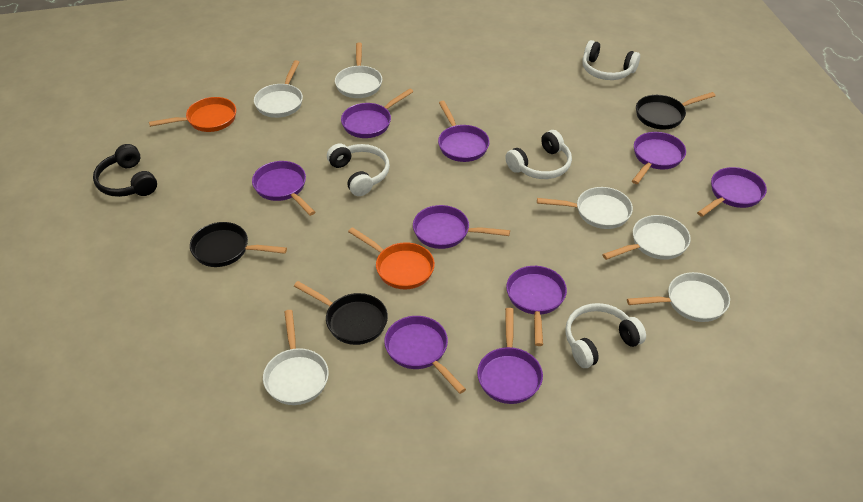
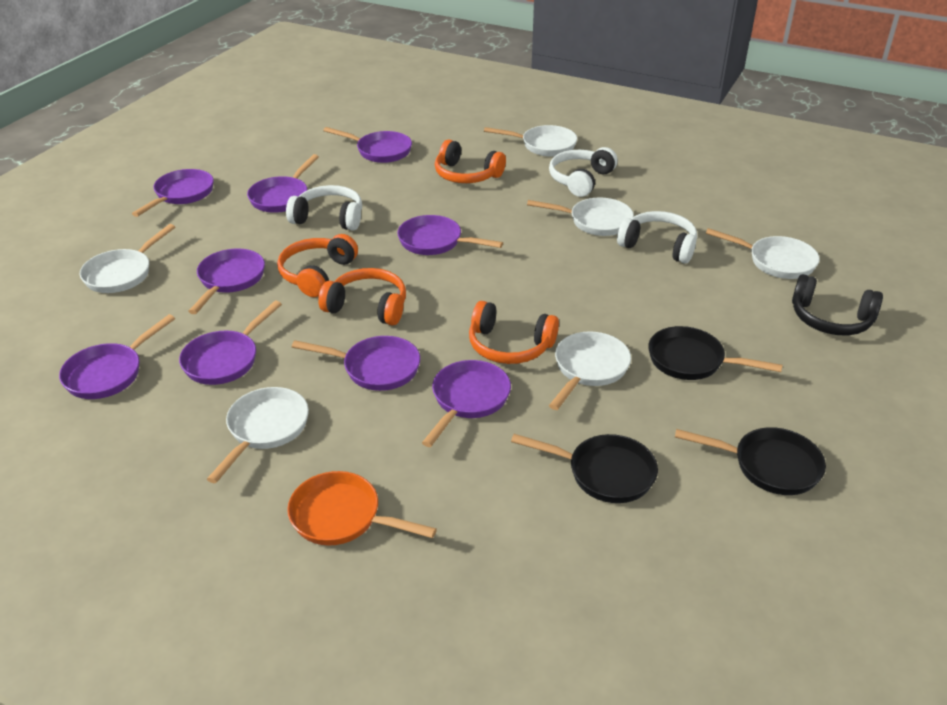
orange headphones: 0 -> 4
orange pan: 2 -> 1
white headphones: 4 -> 3

